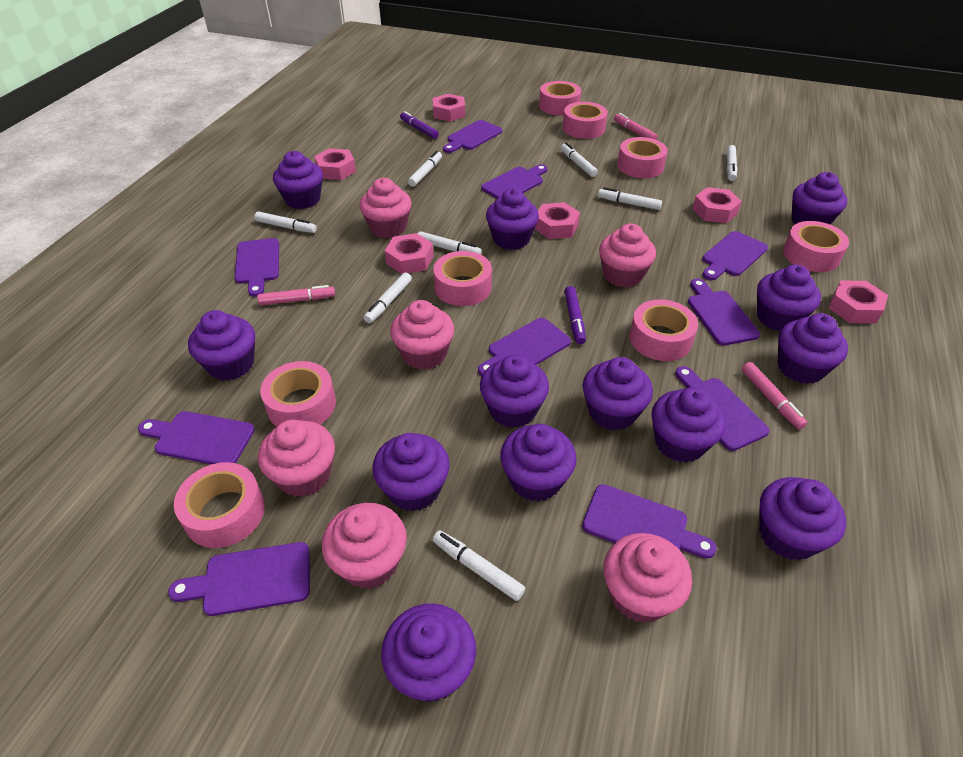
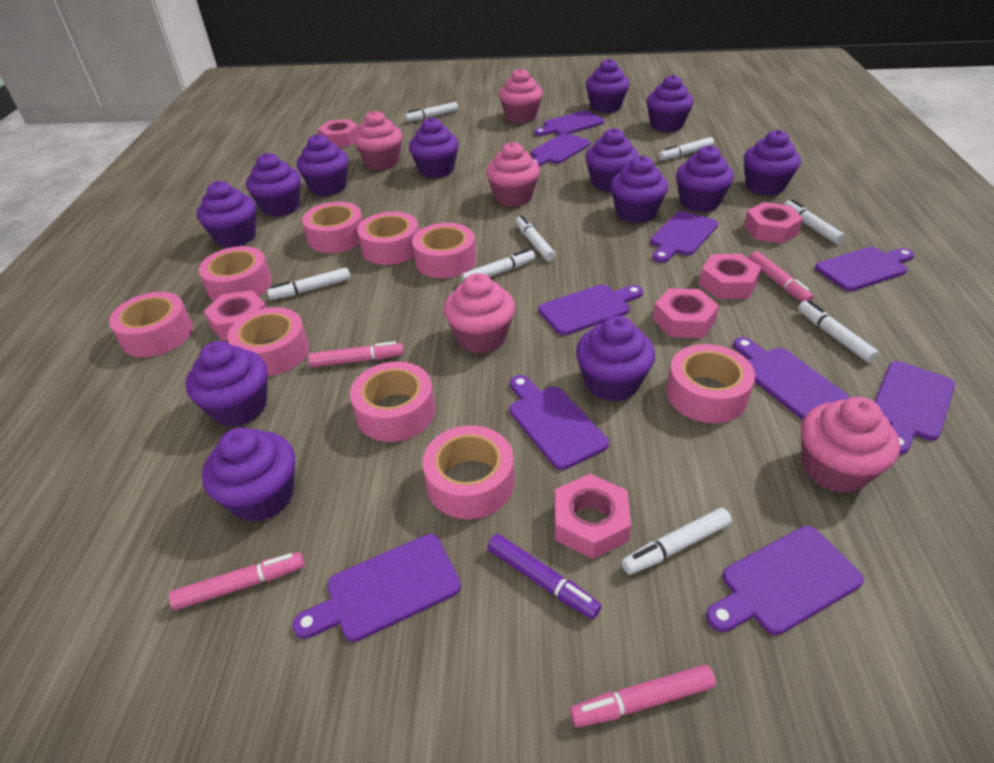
pink cupcake: 6 -> 5
pink marker: 3 -> 4
pink tape: 8 -> 9
purple marker: 2 -> 1

